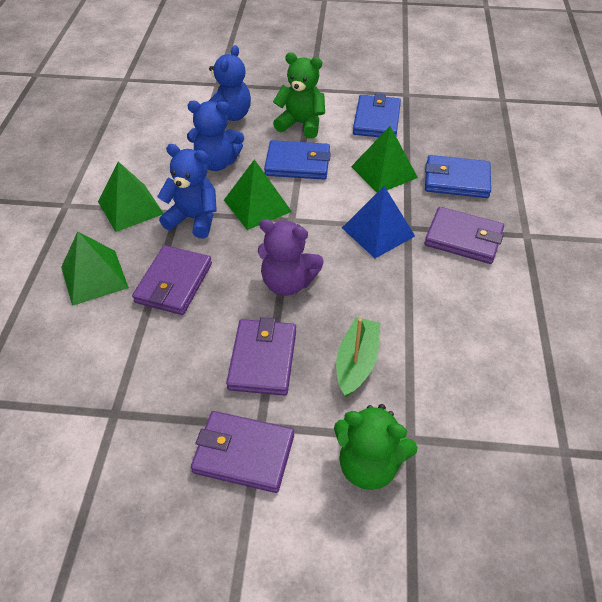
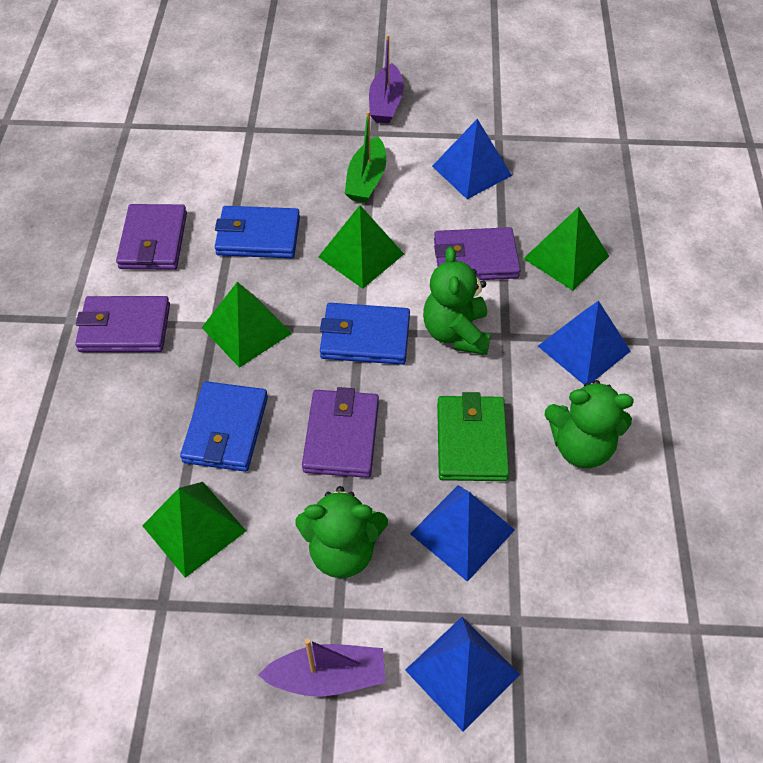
blue pyramid: 1 -> 4
blue teddy bear: 3 -> 0
green teddy bear: 2 -> 3
green wallet: 0 -> 1
purple boat: 0 -> 2
purple teddy bear: 1 -> 0

